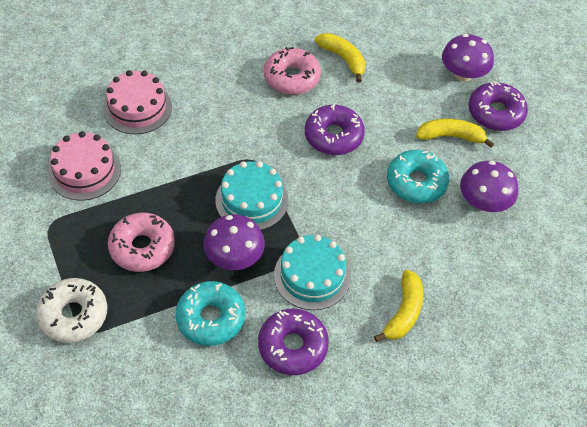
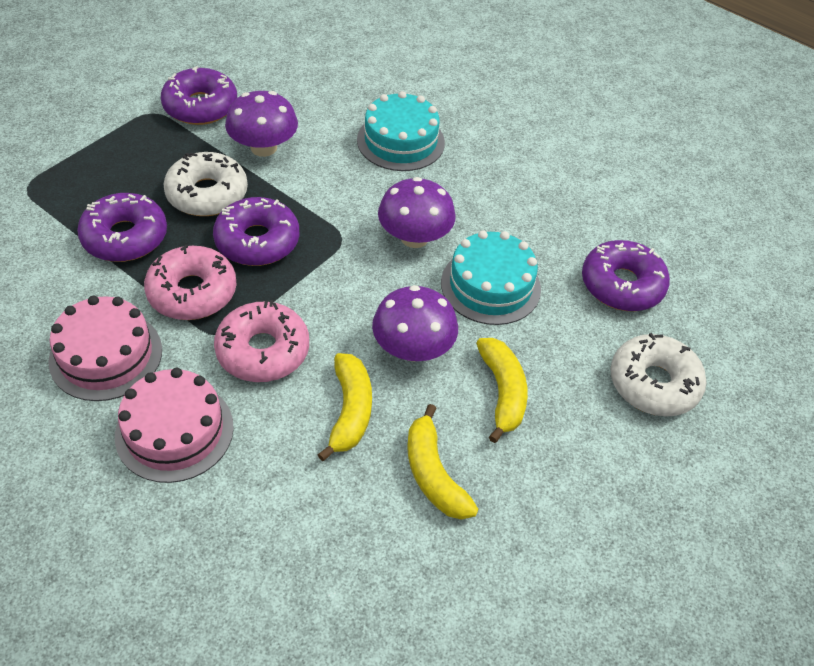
purple donut: 3 -> 4
turquoise donut: 2 -> 0
white donut: 1 -> 2

